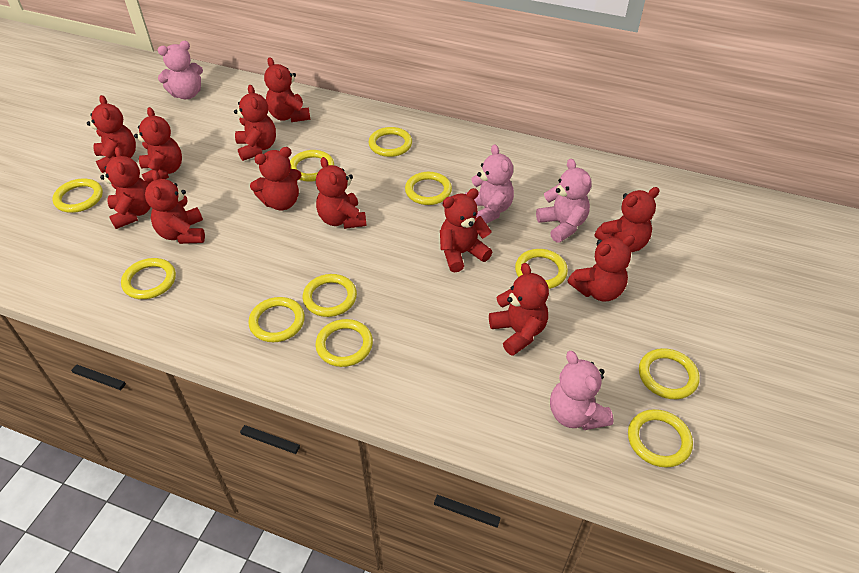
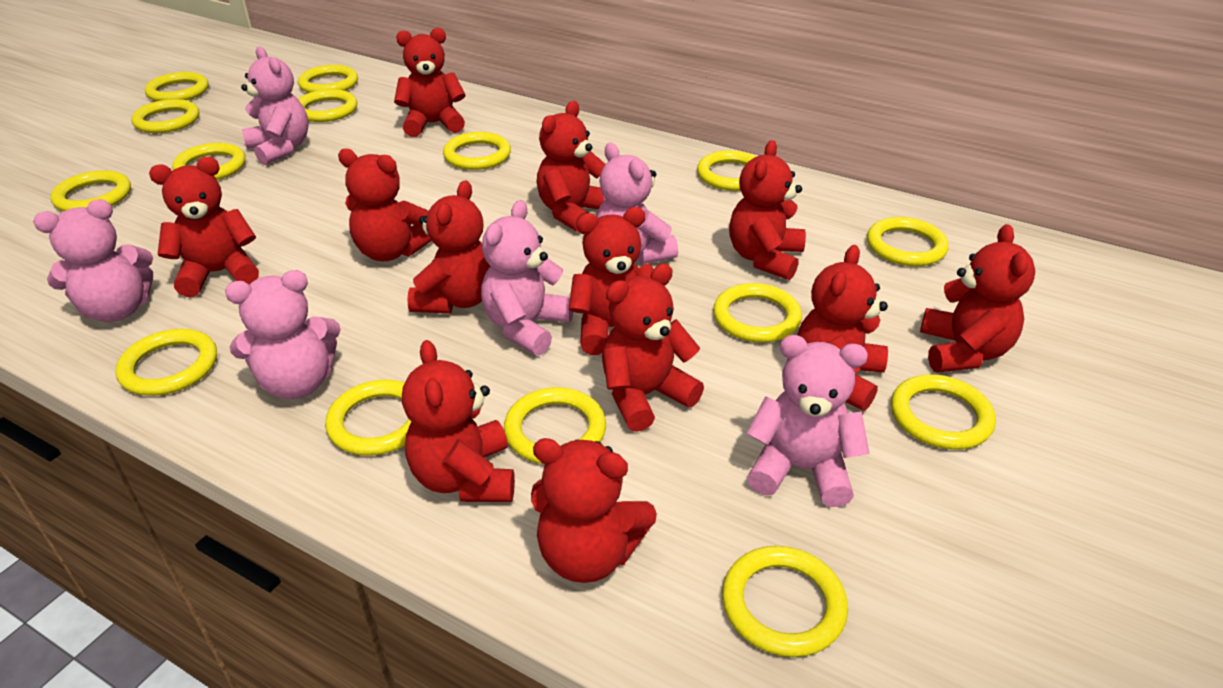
pink teddy bear: 4 -> 6
yellow ring: 11 -> 15

